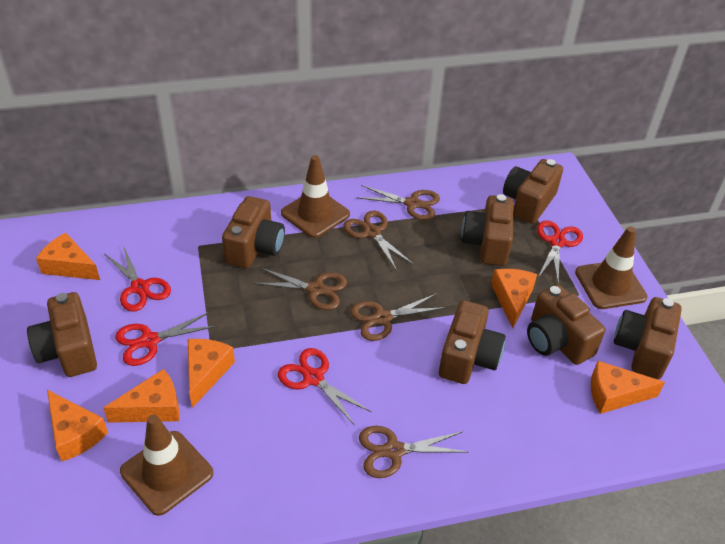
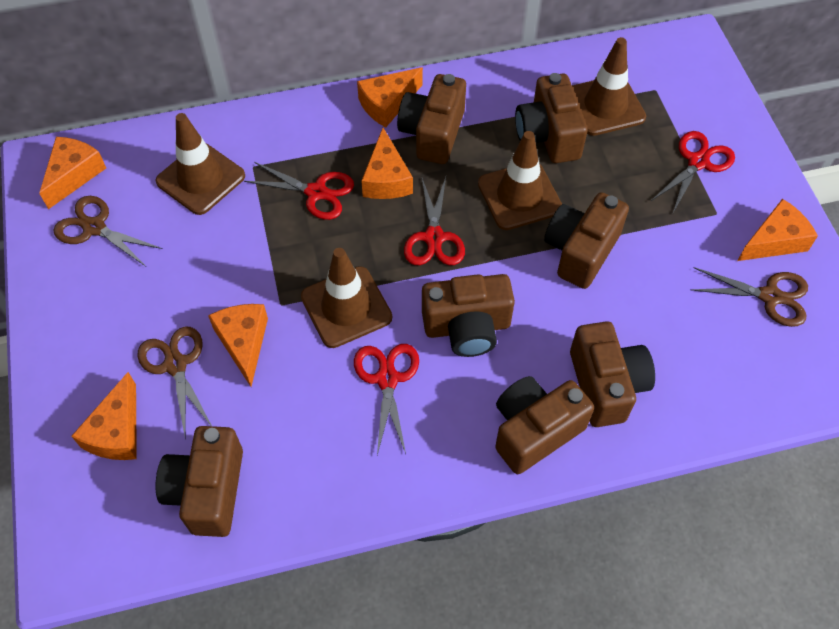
brown scissors: 5 -> 3
brown traffic cone: 3 -> 4

